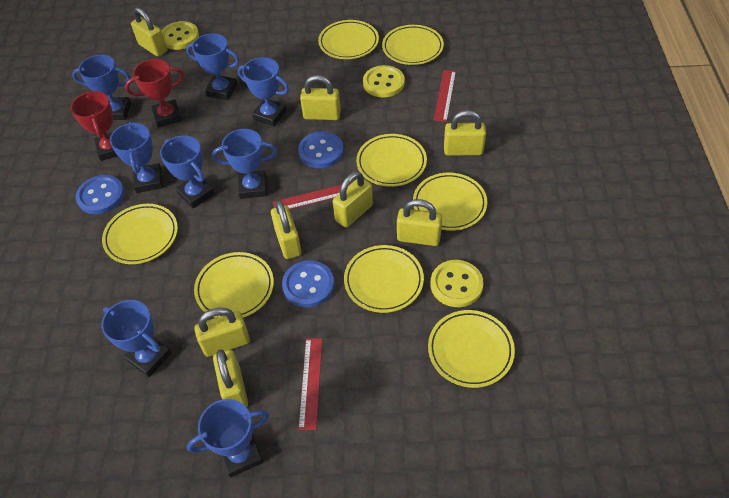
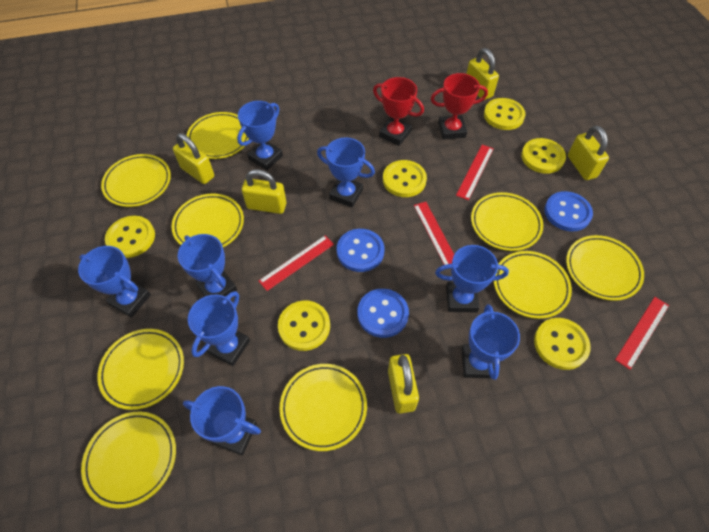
red ruler: 3 -> 4
yellow button: 3 -> 6
yellow padlock: 8 -> 5
yellow plate: 8 -> 9

